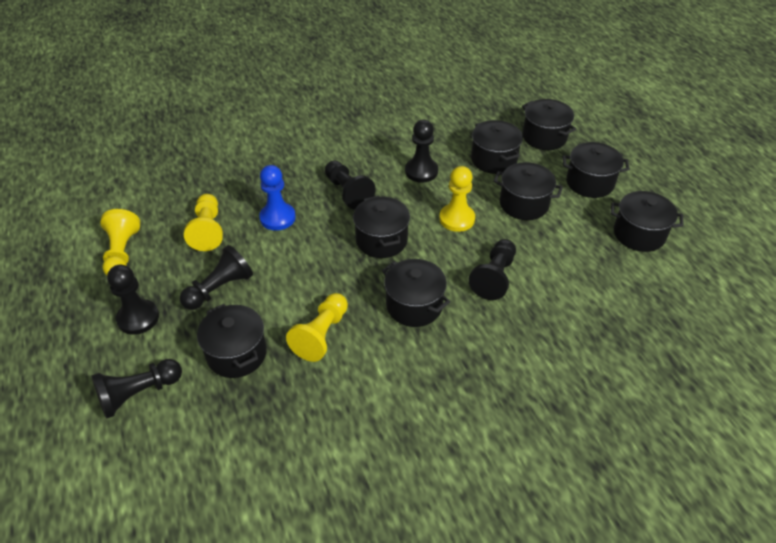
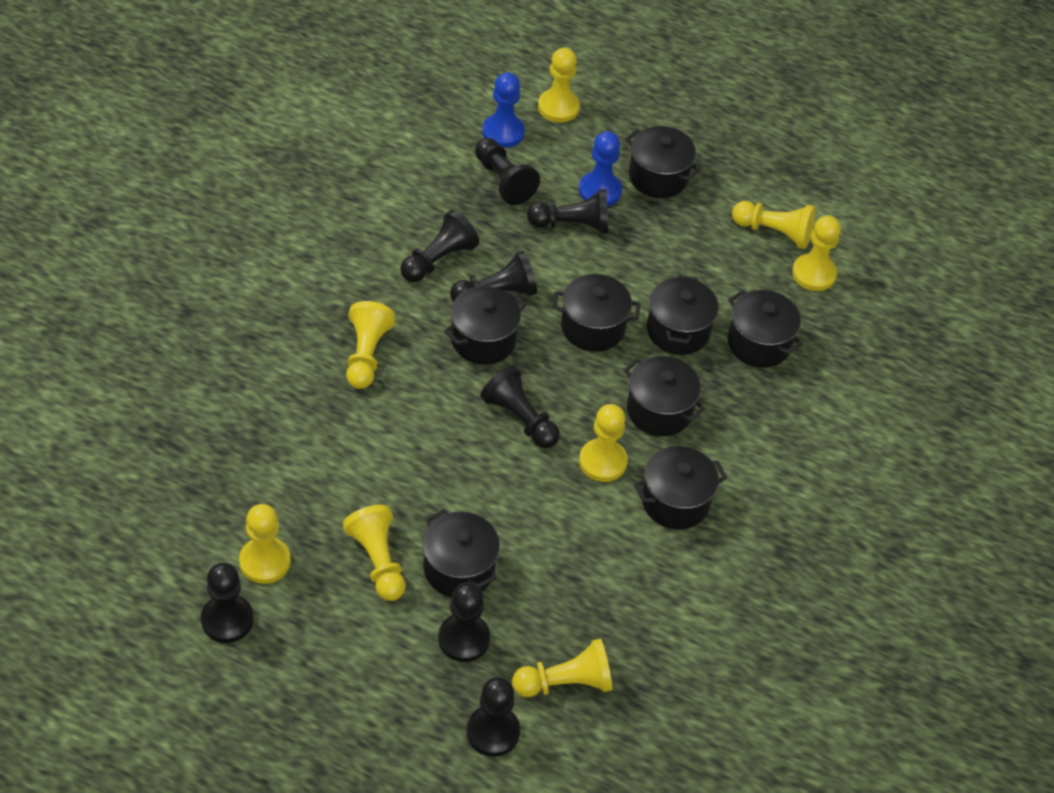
black pawn: 6 -> 8
blue pawn: 1 -> 2
yellow pawn: 4 -> 8

